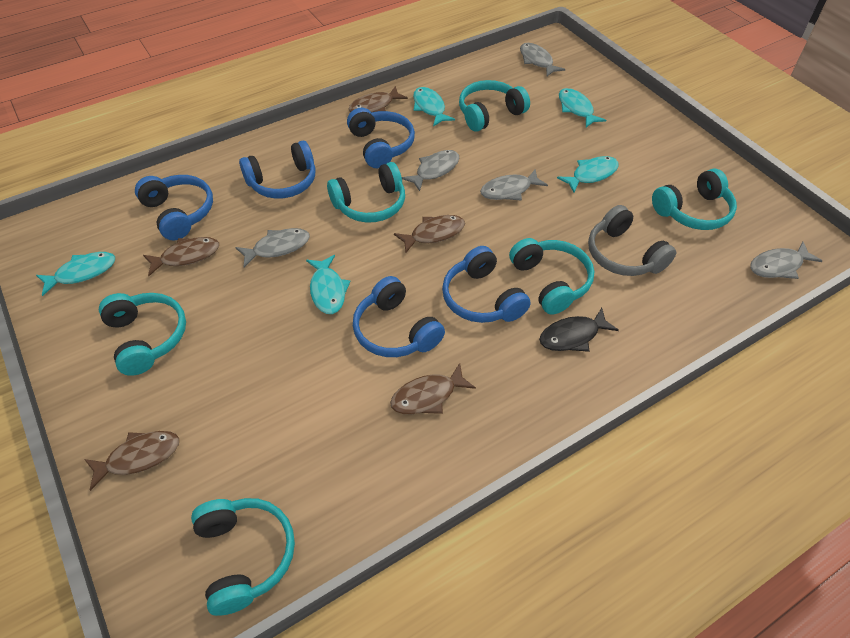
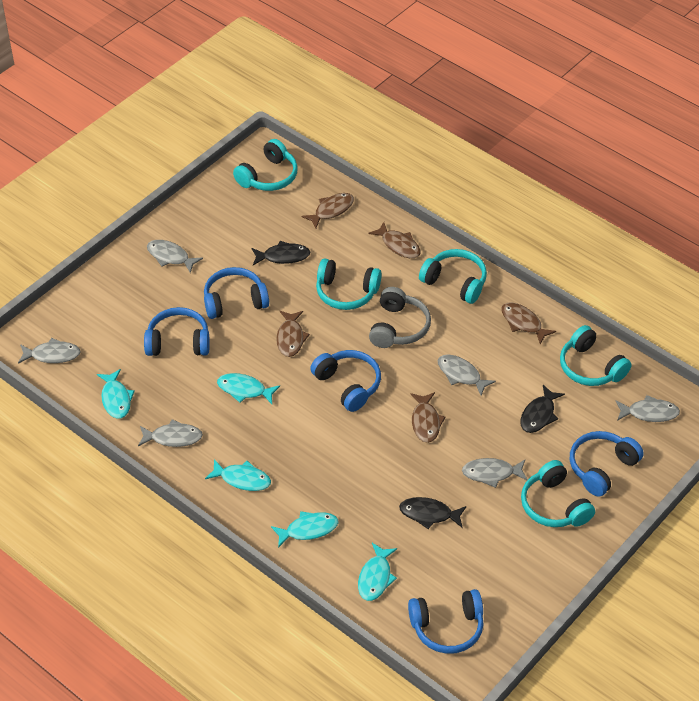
black fish: 1 -> 3
grey fish: 5 -> 6
turquoise headphones: 6 -> 5

